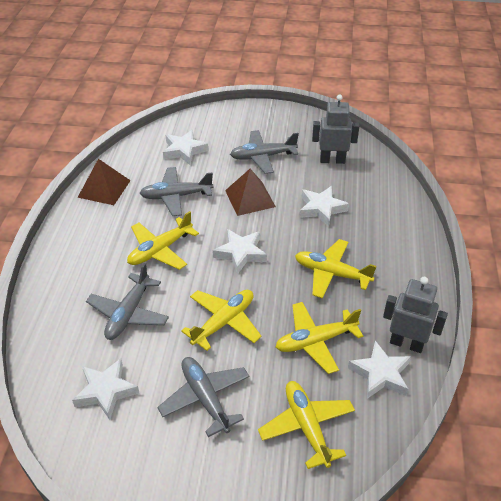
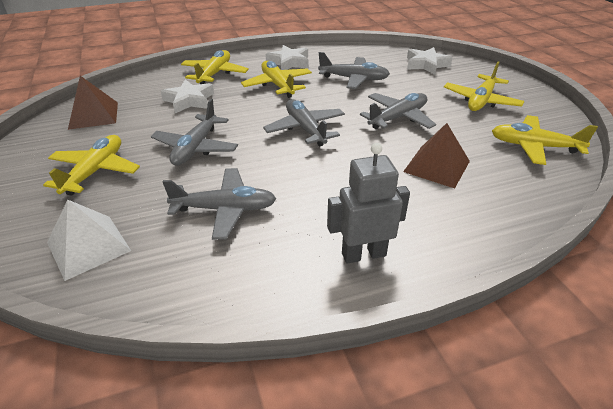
grey plane: 4 -> 5
grey robot: 2 -> 1
white pyramid: 0 -> 1
white star: 5 -> 3

